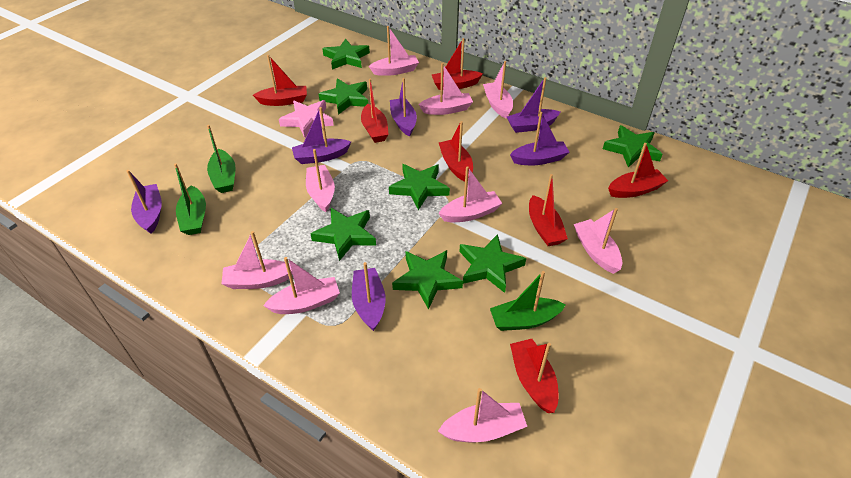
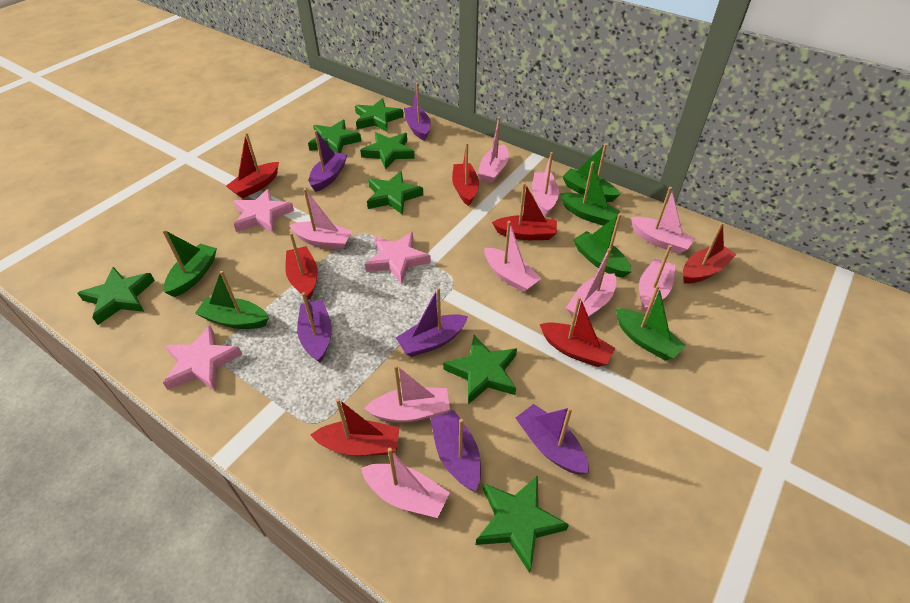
green boat: 3 -> 6
pink star: 1 -> 3

